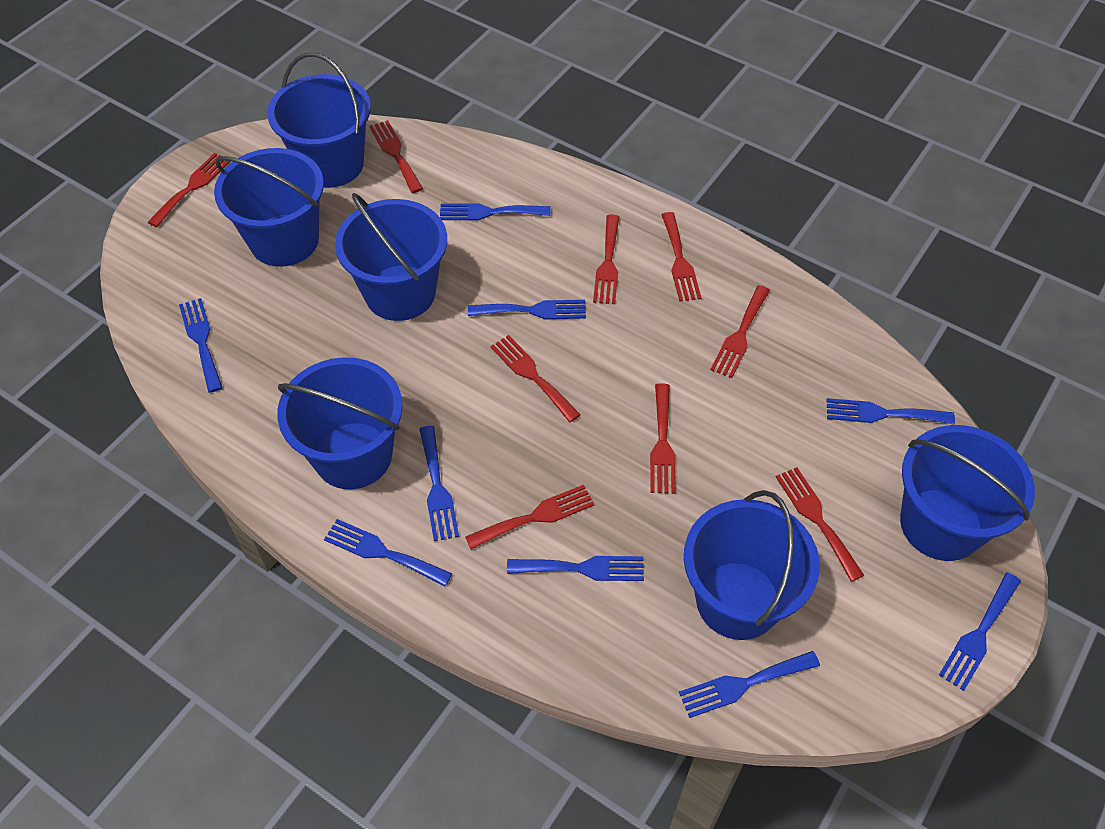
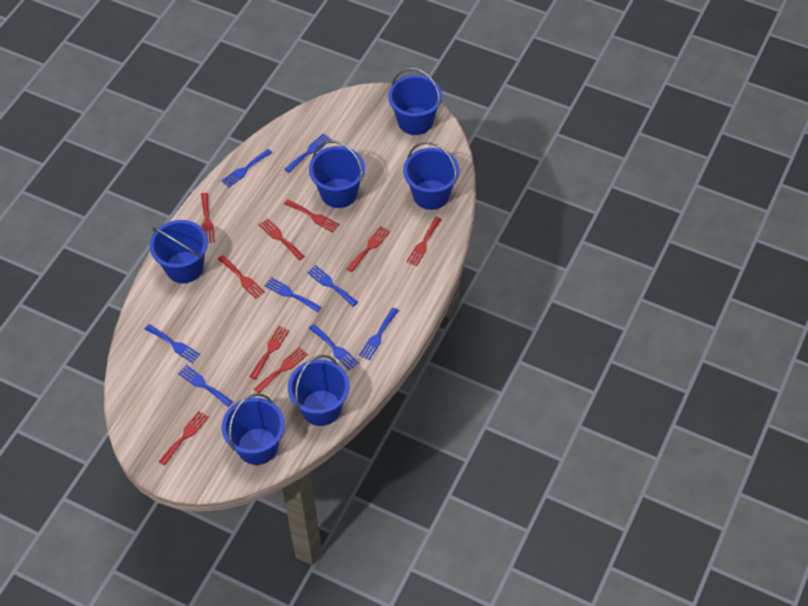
blue fork: 9 -> 8

